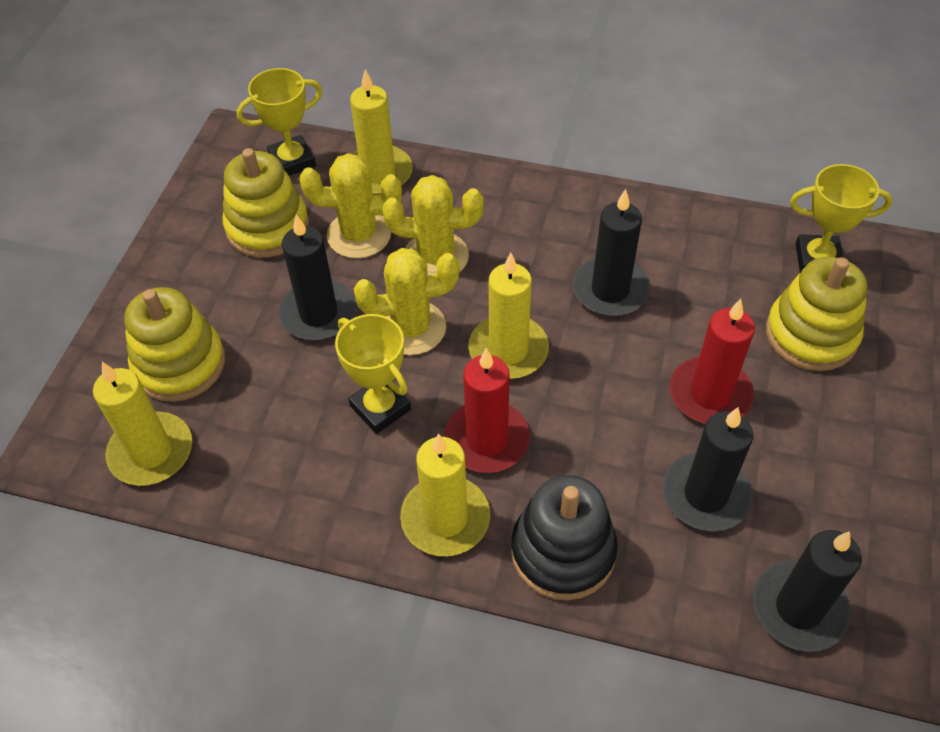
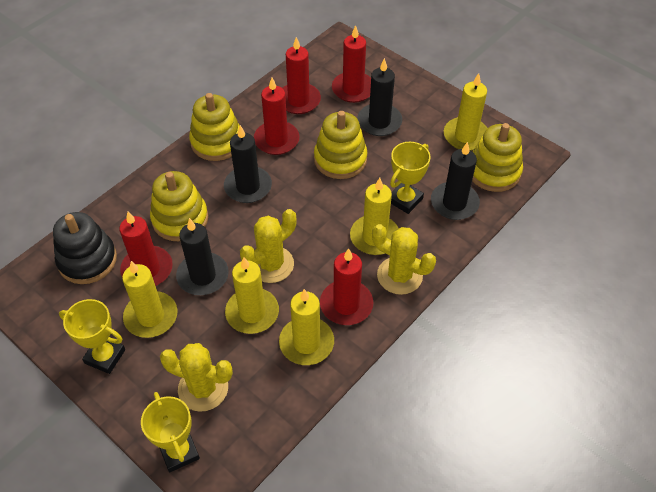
red candle: 2 -> 5
yellow candle: 4 -> 5
yellow stacking toy: 3 -> 4

